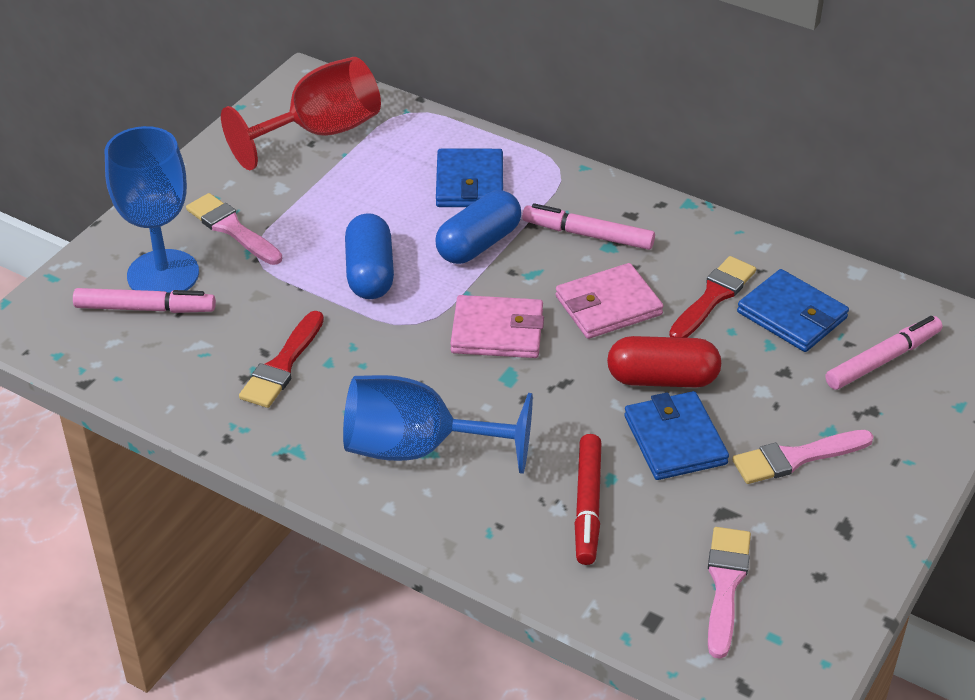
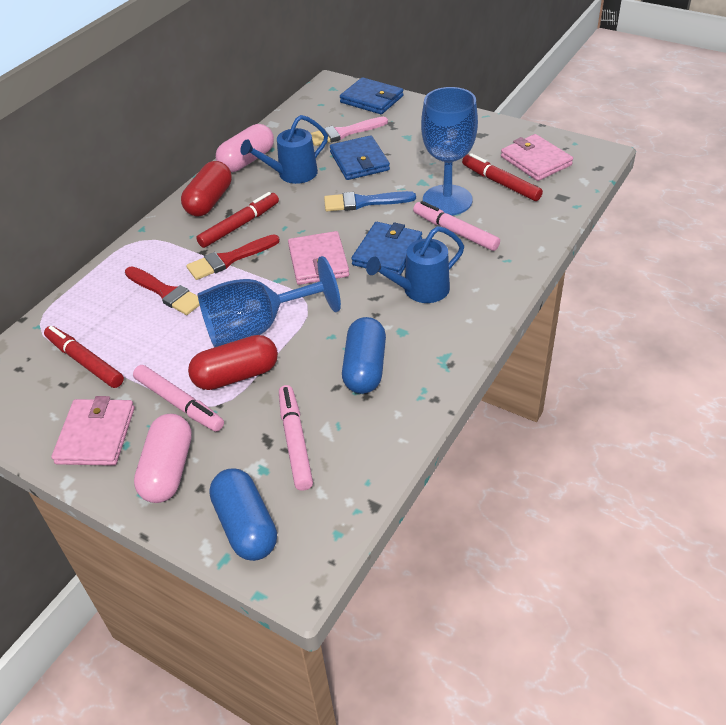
blue brush: 0 -> 1
blue watering can: 0 -> 2
pink brush: 3 -> 1
pink capsule: 0 -> 2
pink wallet: 2 -> 3
red capsule: 1 -> 2
red goblet: 1 -> 0
red marker: 1 -> 3

